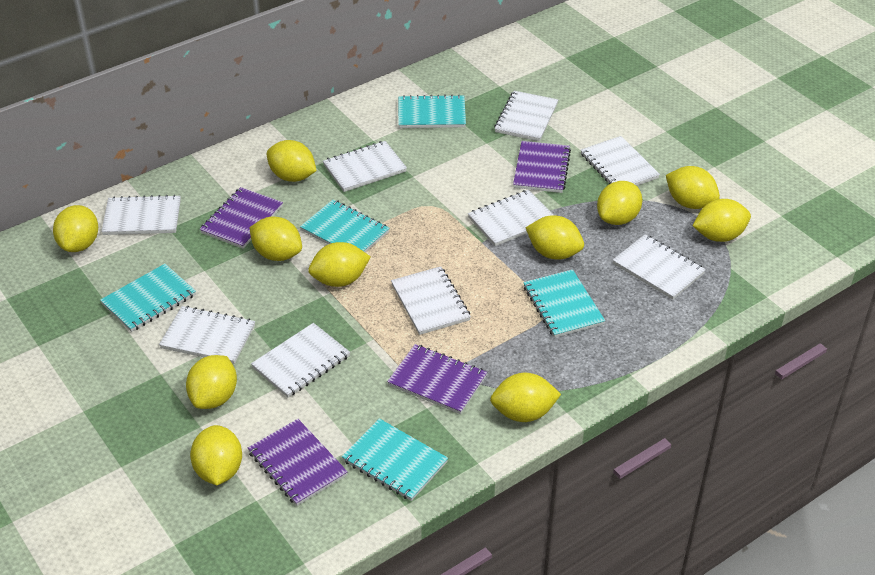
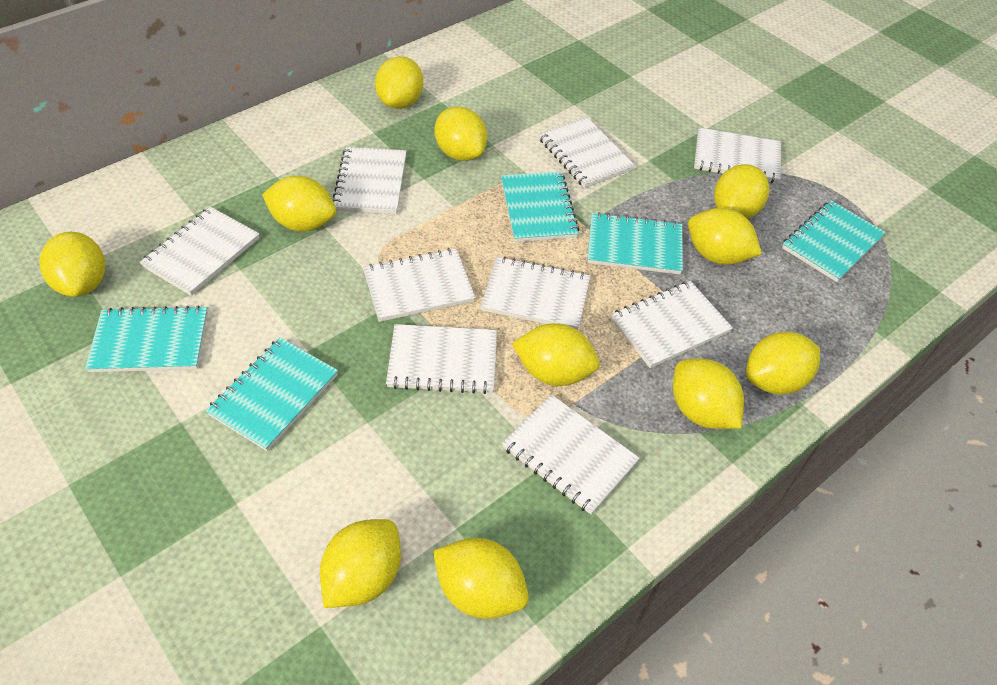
purple notebook: 4 -> 0

